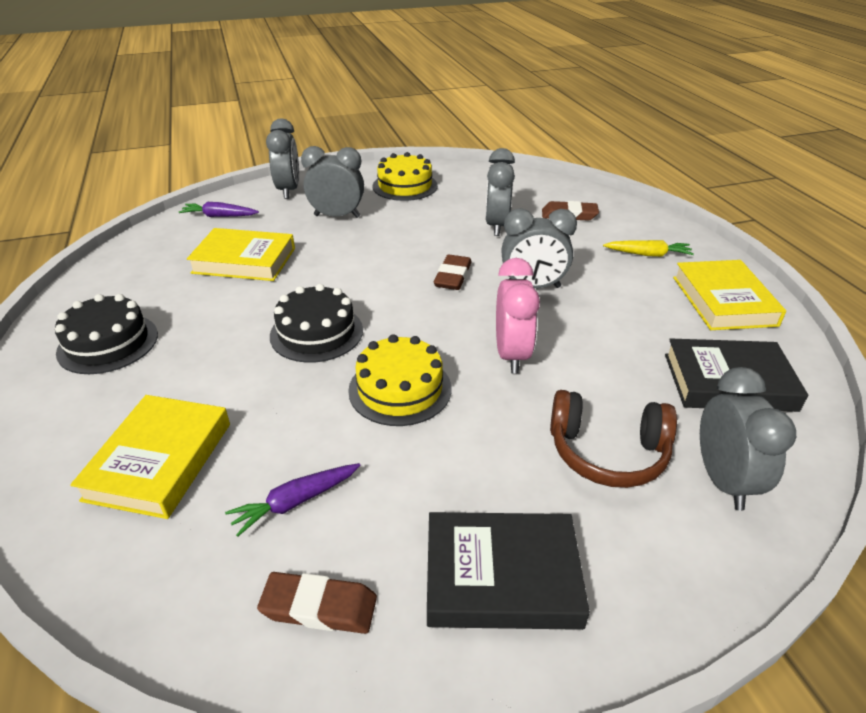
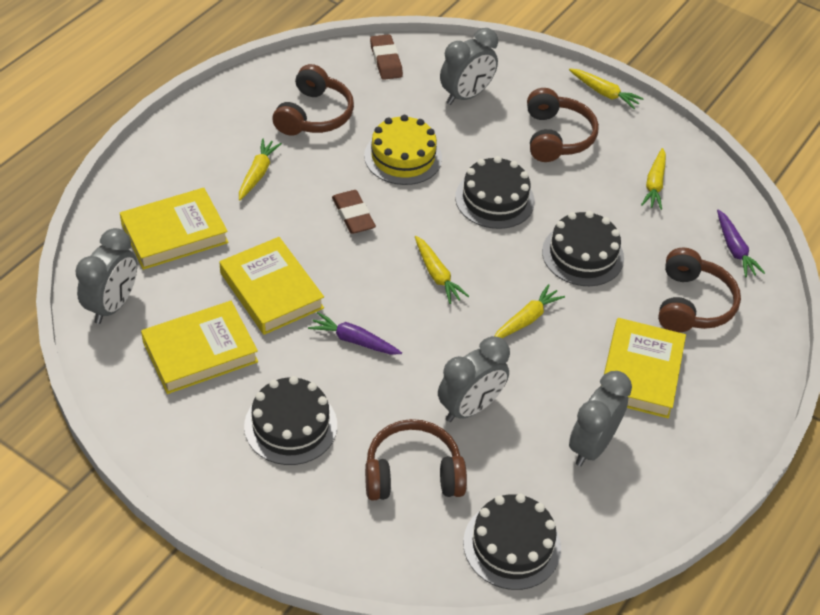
black book: 2 -> 0
black cake: 2 -> 4
brown eraser: 3 -> 2
brown headphones: 1 -> 4
grey clock: 5 -> 4
pink clock: 1 -> 0
yellow book: 3 -> 4
yellow cake: 2 -> 1
yellow carrot: 1 -> 5

